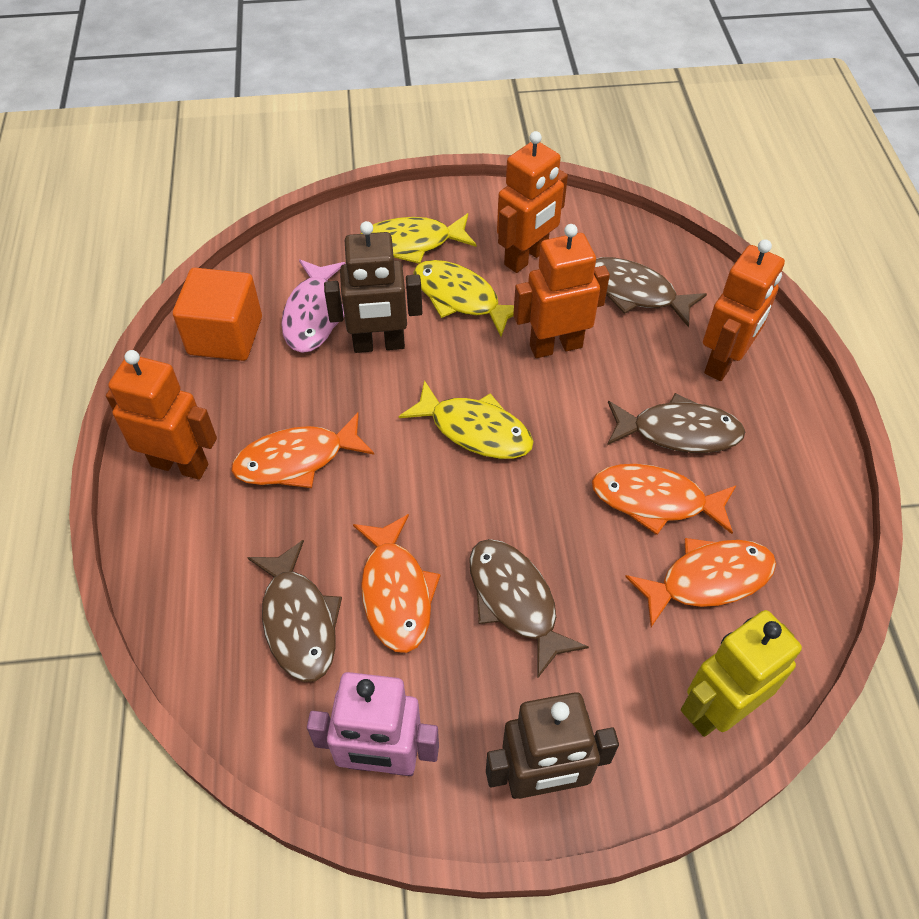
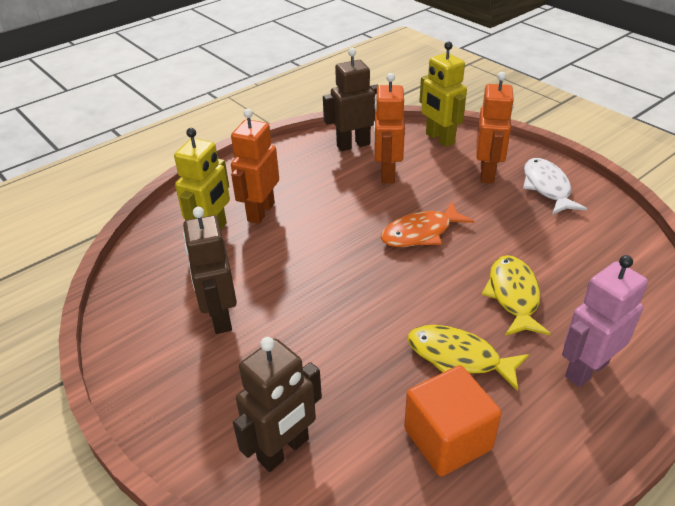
brown fish: 4 -> 0
brown robot: 2 -> 3
orange fish: 4 -> 1
orange robot: 4 -> 3
pink fish: 1 -> 0
white fish: 0 -> 1
yellow fish: 3 -> 2
yellow robot: 1 -> 2

